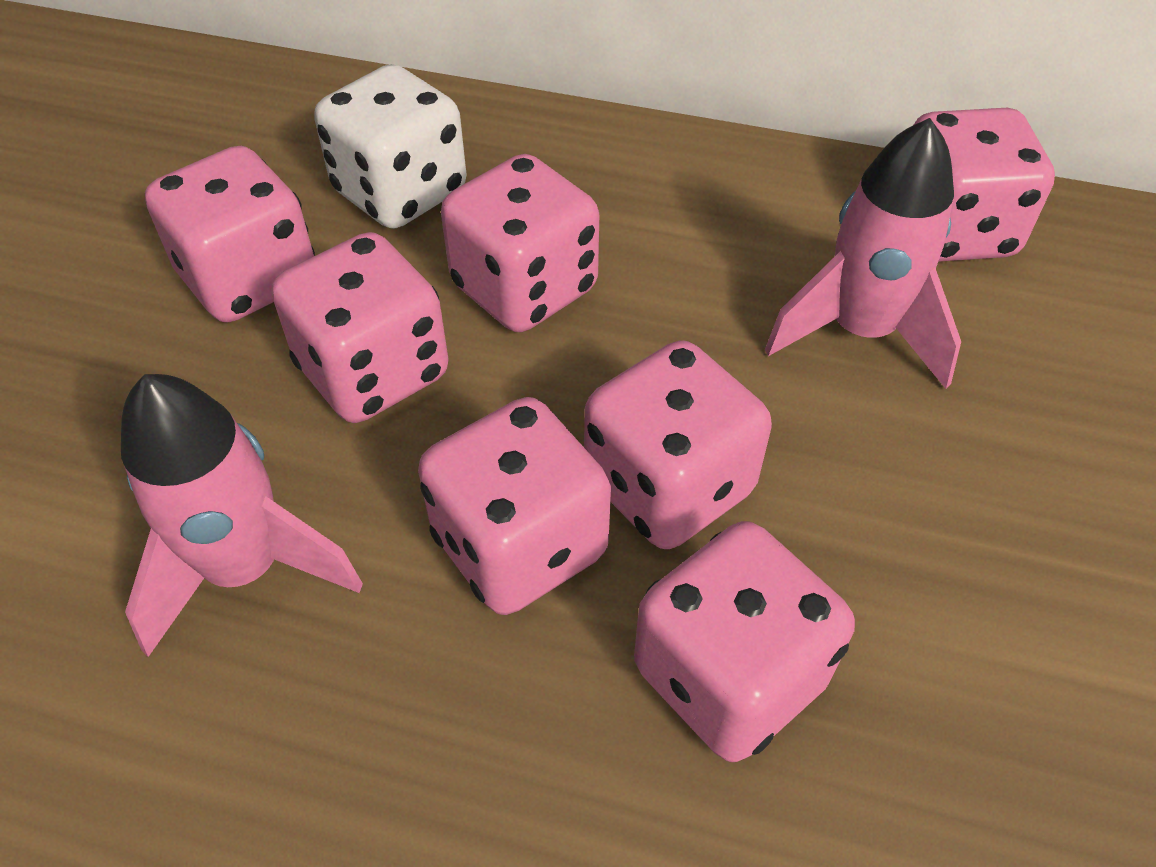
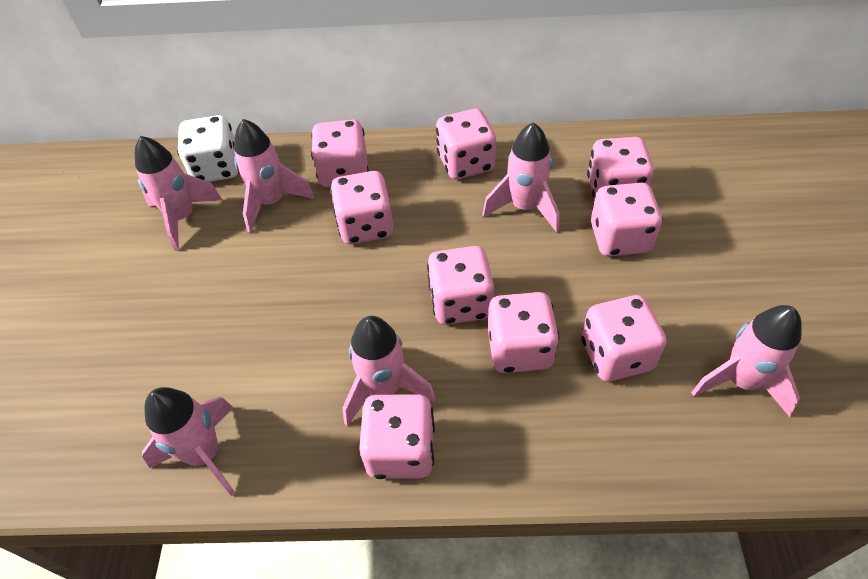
pink dice: 7 -> 9
pink rocket: 2 -> 6

